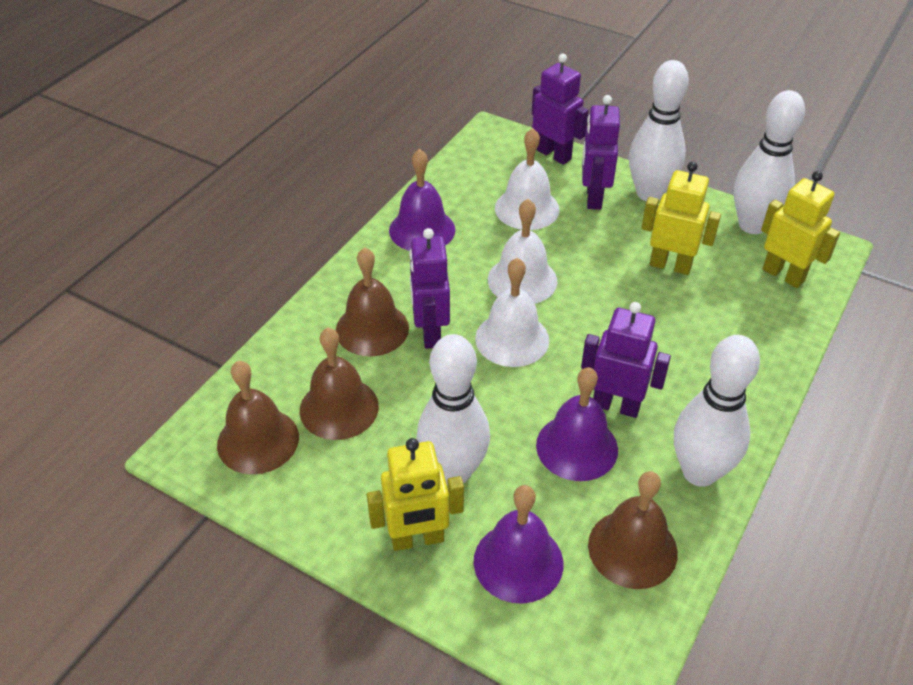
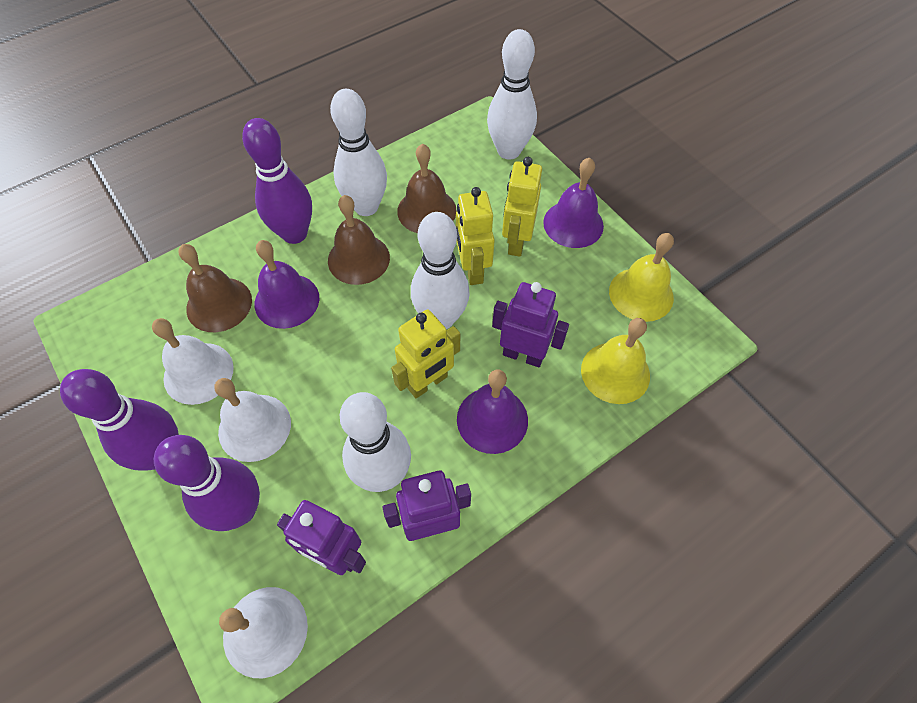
brown bell: 4 -> 3
purple bowling pin: 0 -> 3
purple robot: 4 -> 3
yellow bell: 0 -> 2

